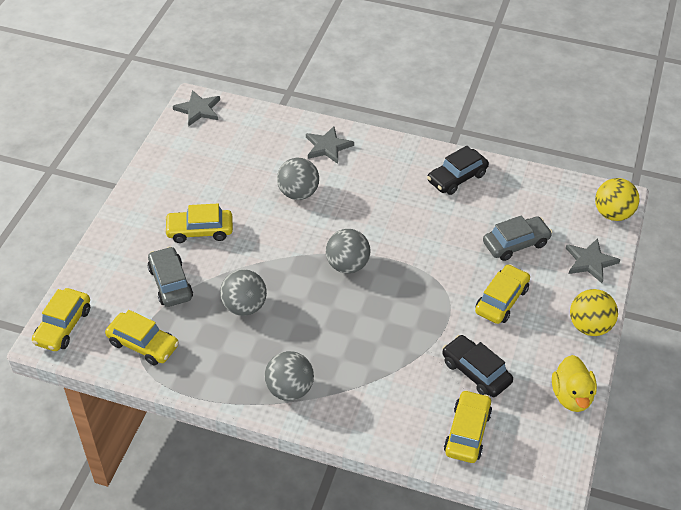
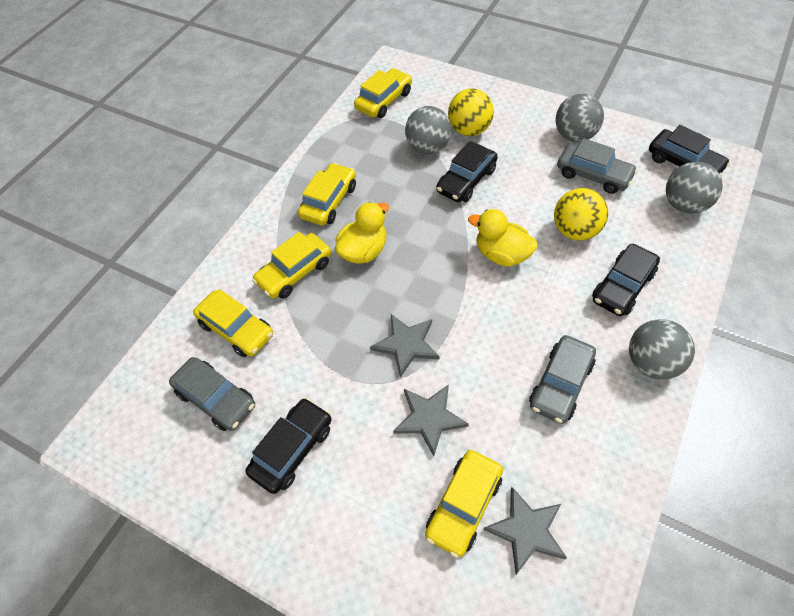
black car: 2 -> 4
grey car: 2 -> 3
yellow duck: 1 -> 2

